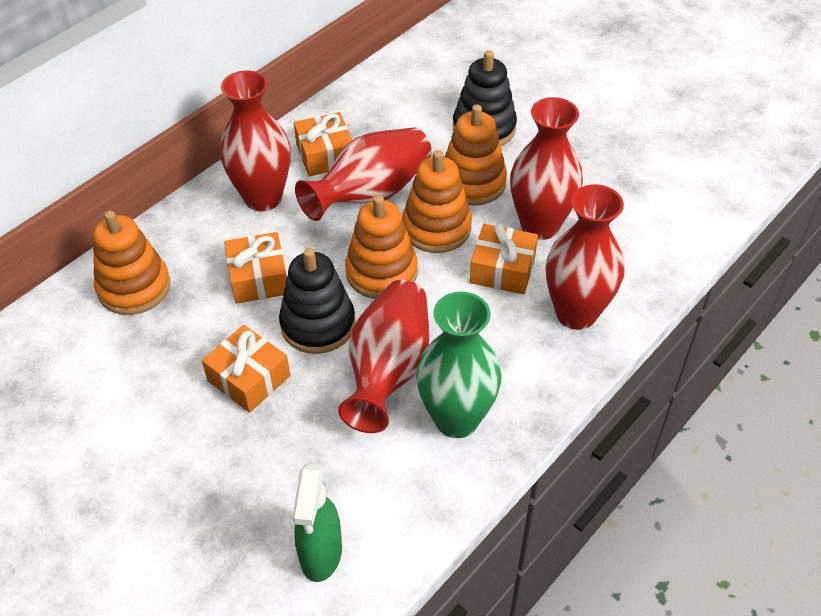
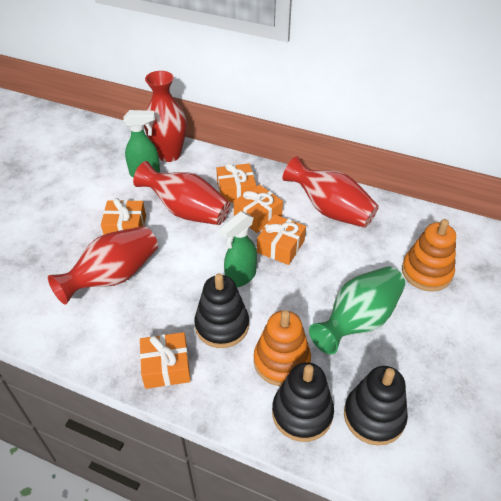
black stacking toy: 2 -> 3
green spray bottle: 1 -> 2
orange gift: 4 -> 5
orange stacking toy: 4 -> 2
red vase: 5 -> 4

